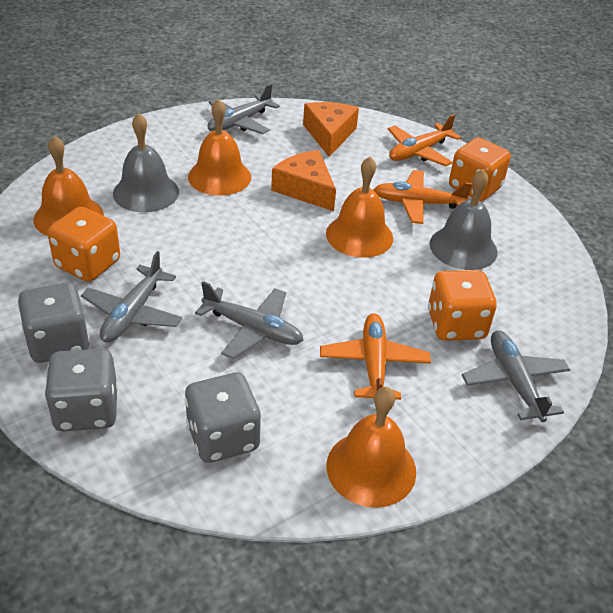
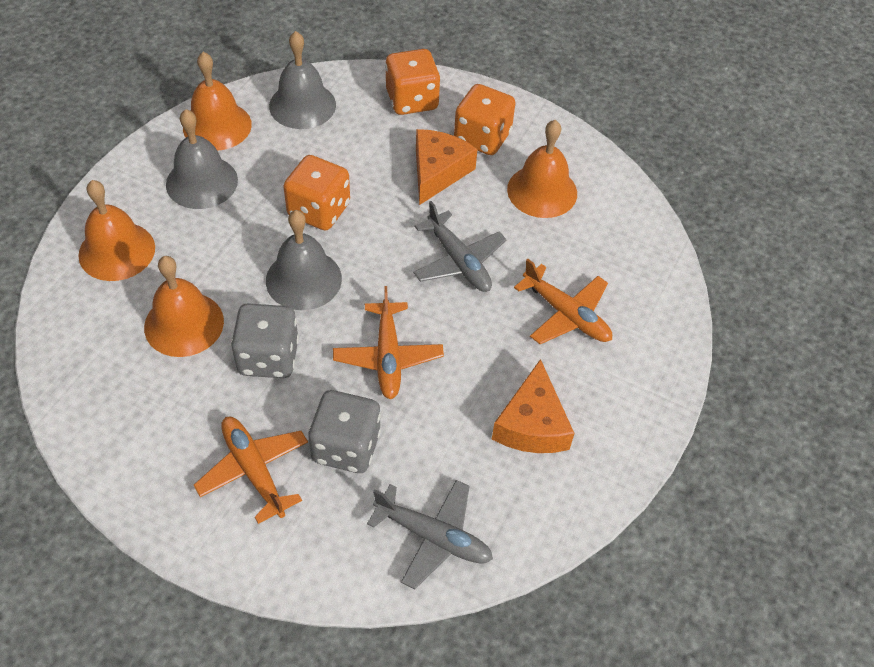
grey bell: 2 -> 3
grey dice: 3 -> 2
grey plane: 4 -> 2

